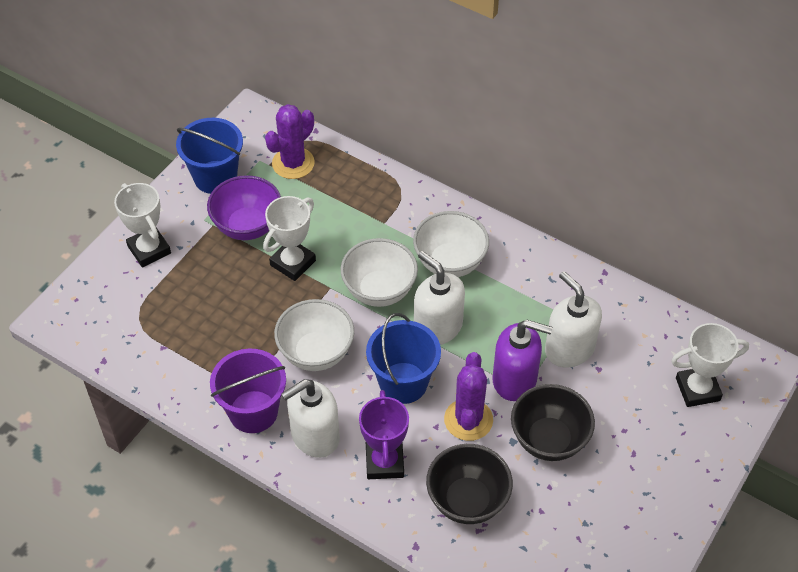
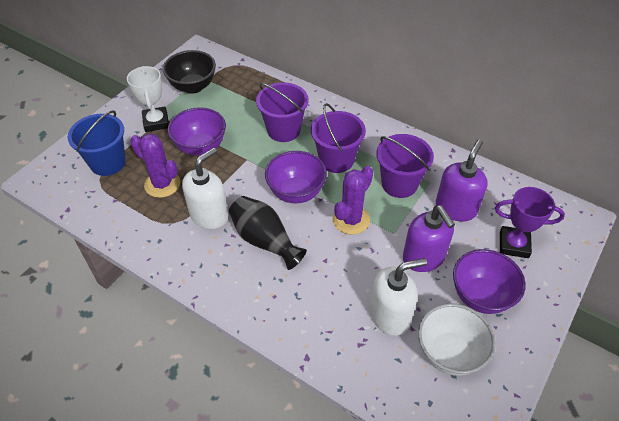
black bowl: 2 -> 1
black vase: 0 -> 1
blue bucket: 2 -> 1
purple bowl: 1 -> 3
purple bucket: 1 -> 3
purple soap dispenser: 1 -> 2
white bowl: 3 -> 1
white soap dispenser: 3 -> 2
white trophy: 3 -> 1

